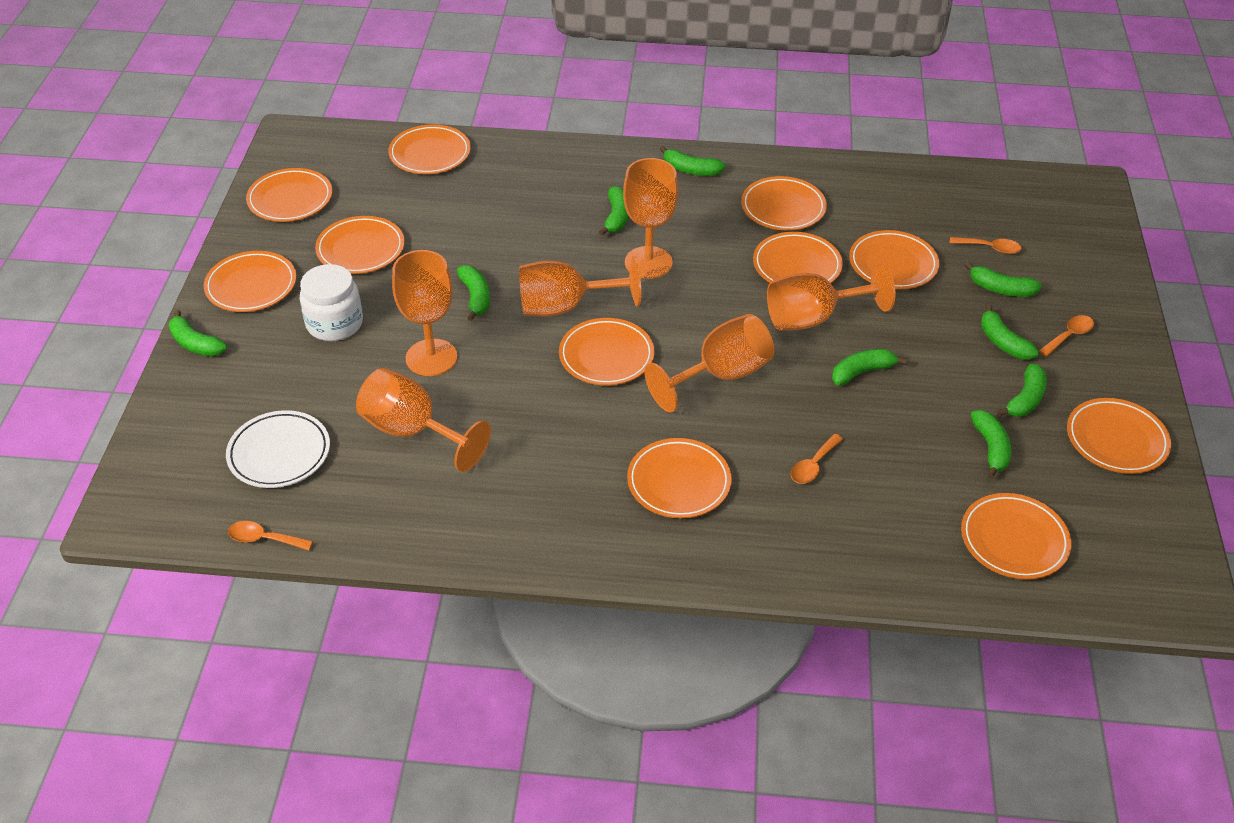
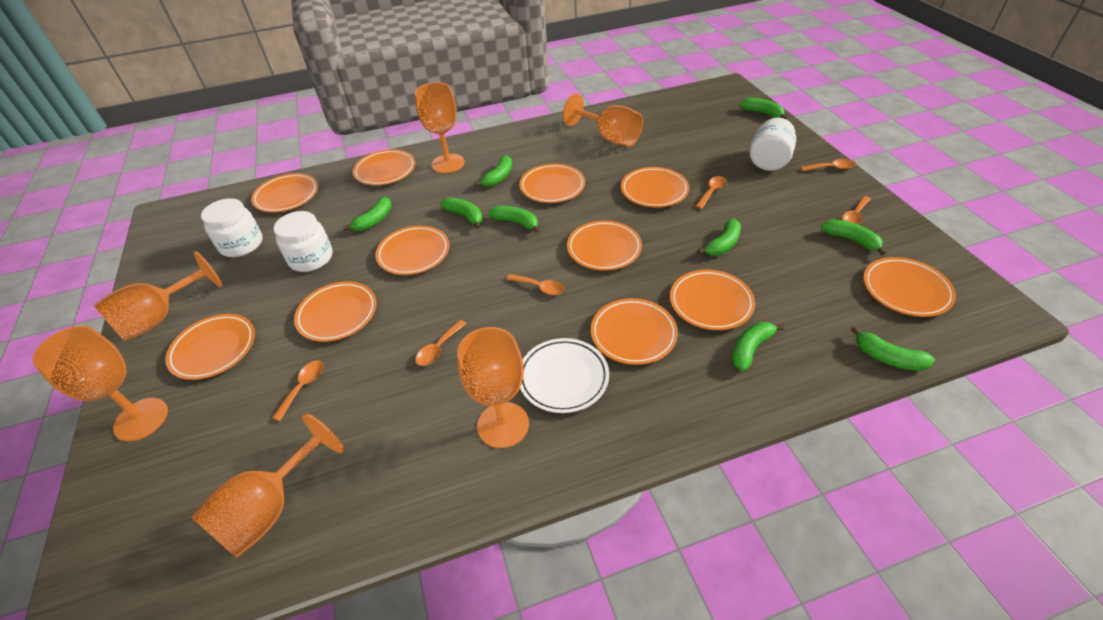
orange spoon: 4 -> 6
white jar: 1 -> 3

